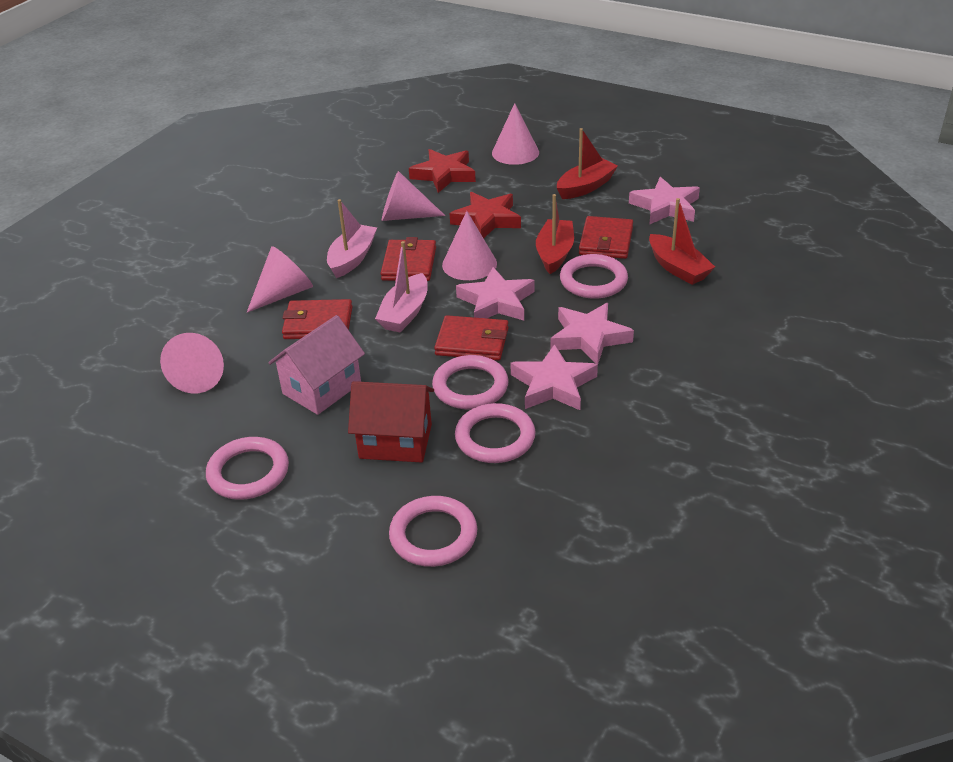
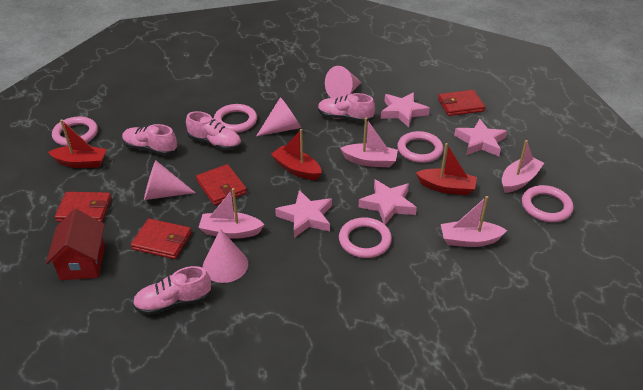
pink boat: 2 -> 4
pink cone: 5 -> 4
pink house: 1 -> 0
pink shoe: 0 -> 4
red star: 2 -> 0

